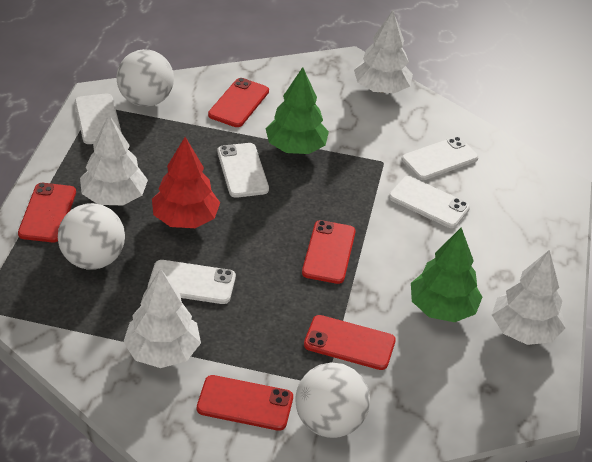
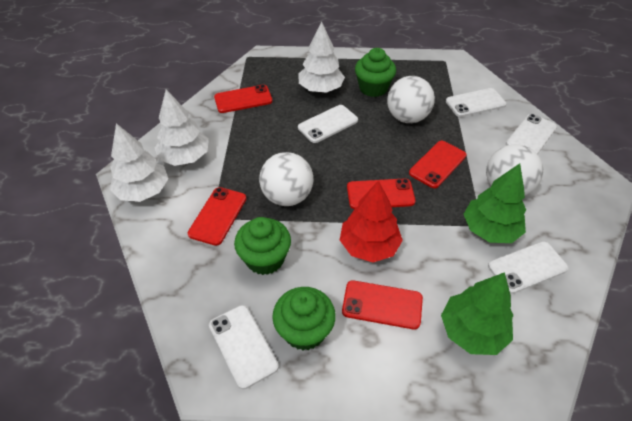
green cupcake: 0 -> 3
white tree: 4 -> 3

